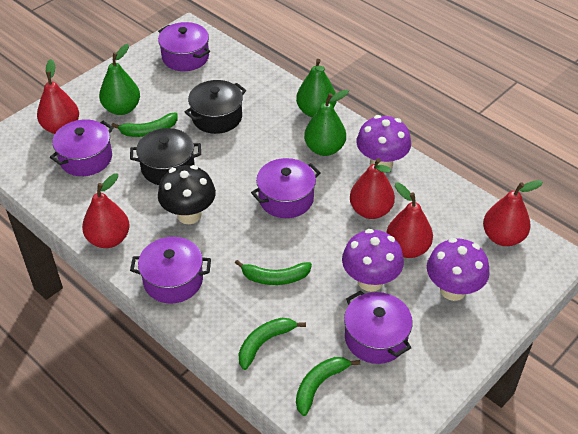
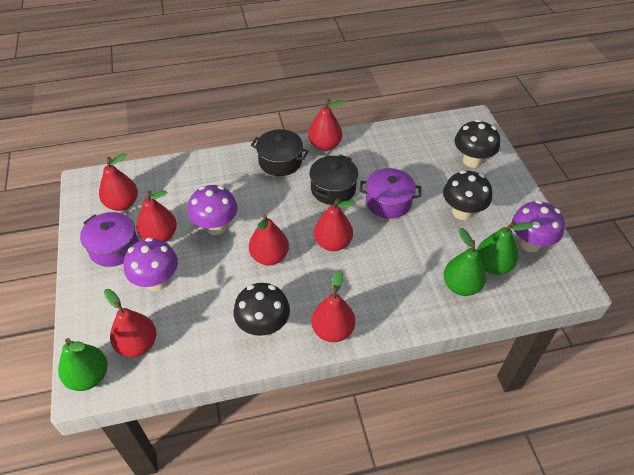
black mushroom: 1 -> 3
green banana: 4 -> 0
purple pot: 5 -> 2
red pear: 5 -> 7

